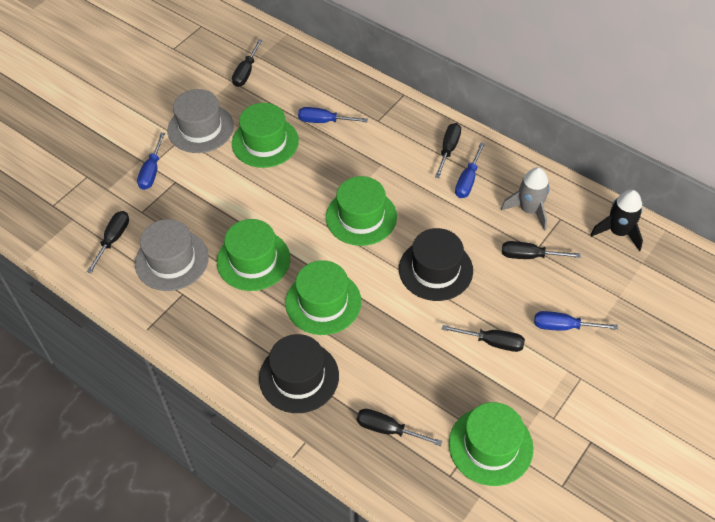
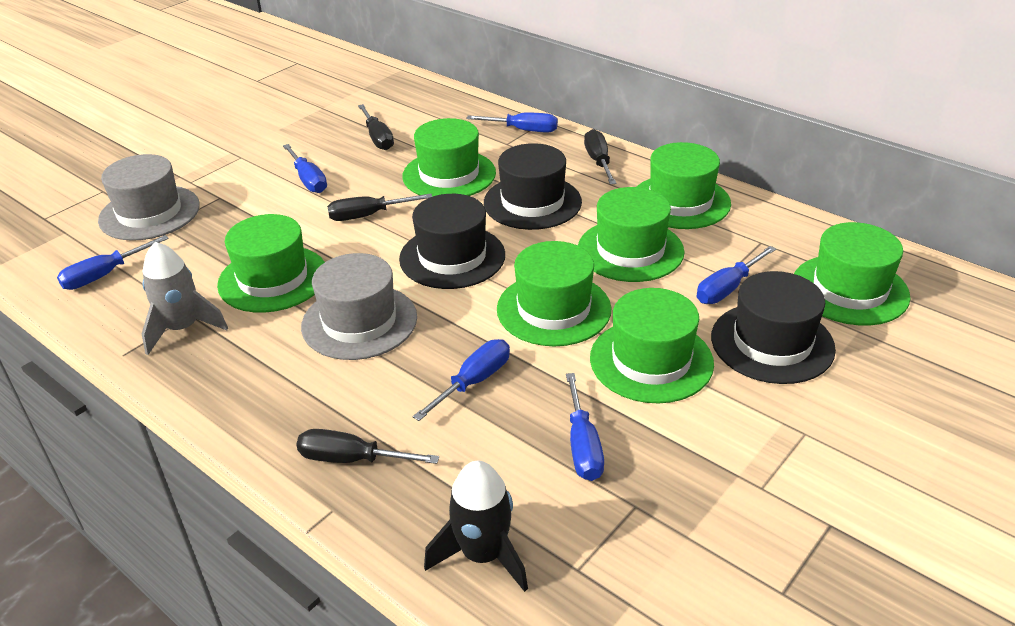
black hat: 2 -> 3
black screwdriver: 6 -> 4
blue screwdriver: 4 -> 6
green hat: 5 -> 7

